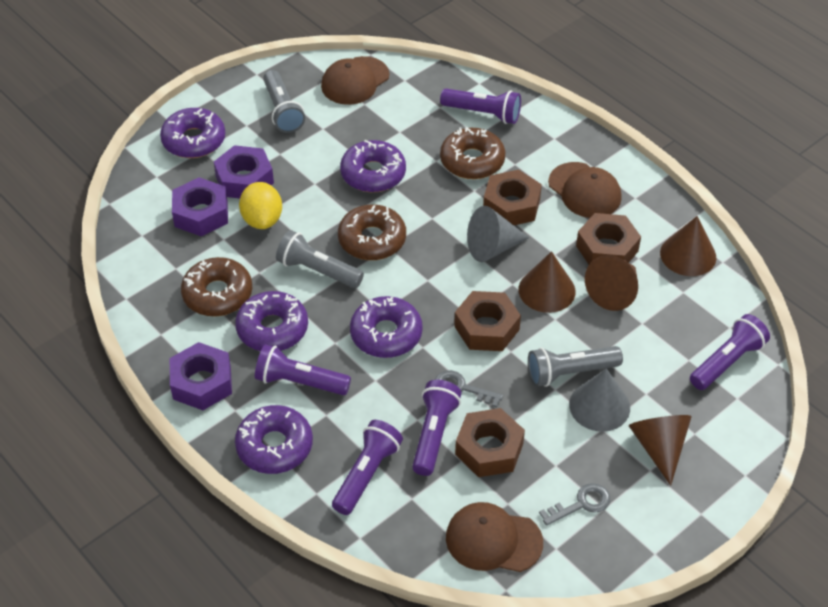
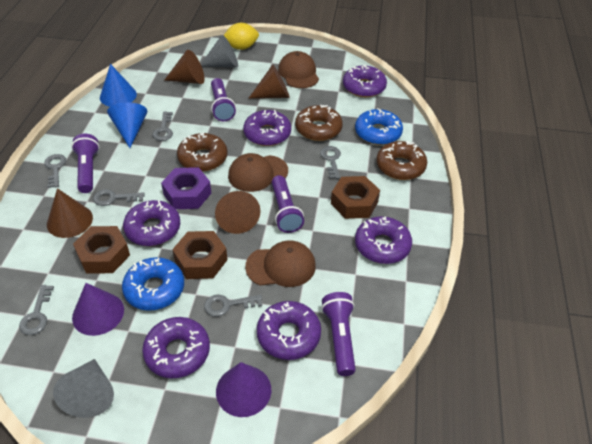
blue cone: 0 -> 2
blue donut: 0 -> 2
brown nut: 4 -> 3
grey flashlight: 3 -> 0
grey key: 2 -> 6
purple cone: 0 -> 2
purple donut: 5 -> 6
purple flashlight: 5 -> 4
purple nut: 3 -> 1

